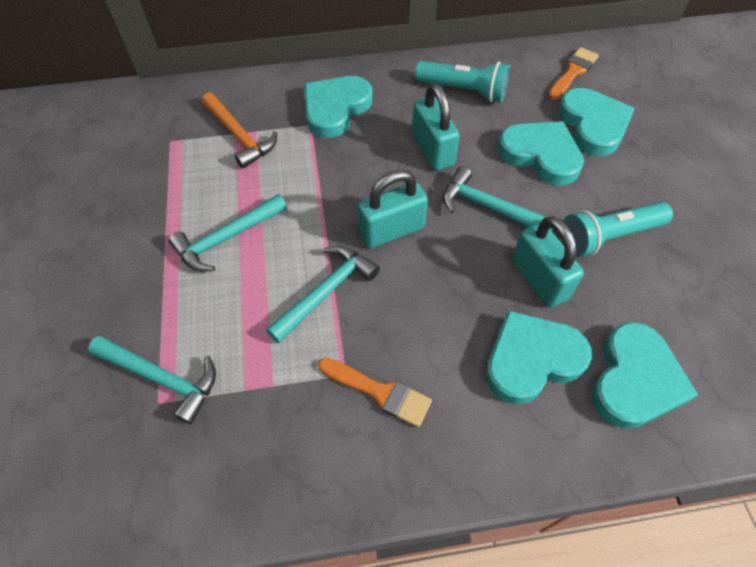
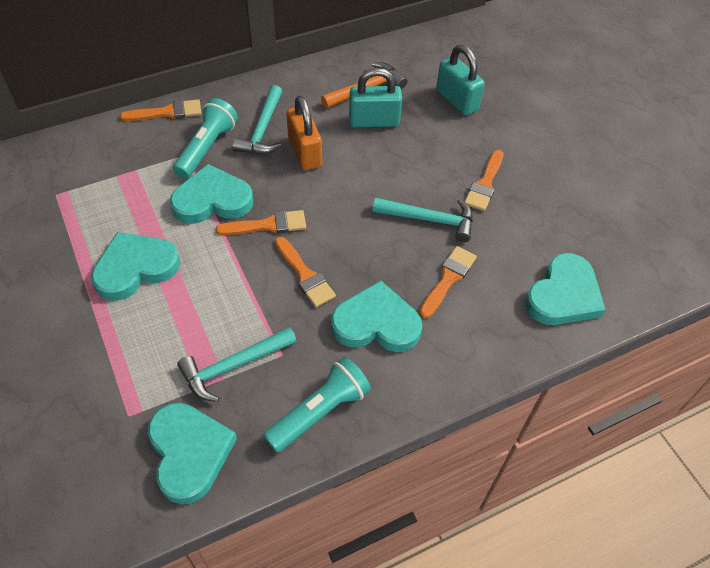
orange brush: 2 -> 5
orange padlock: 0 -> 1
turquoise hammer: 4 -> 3
turquoise padlock: 3 -> 2

